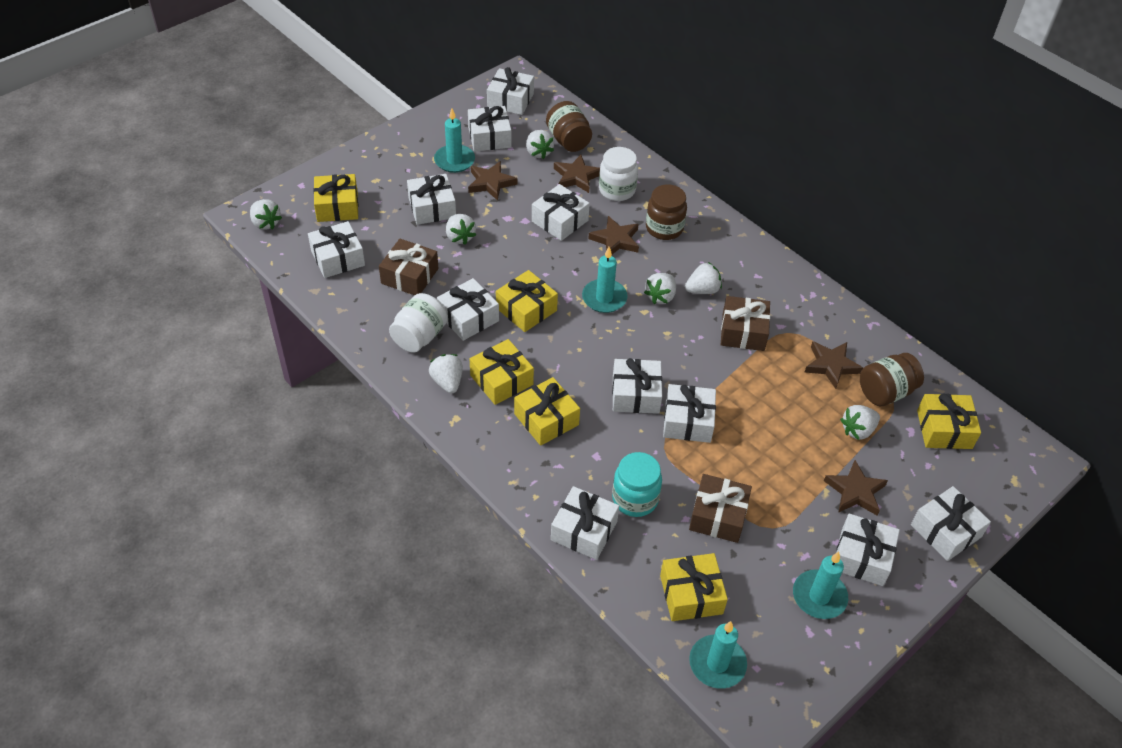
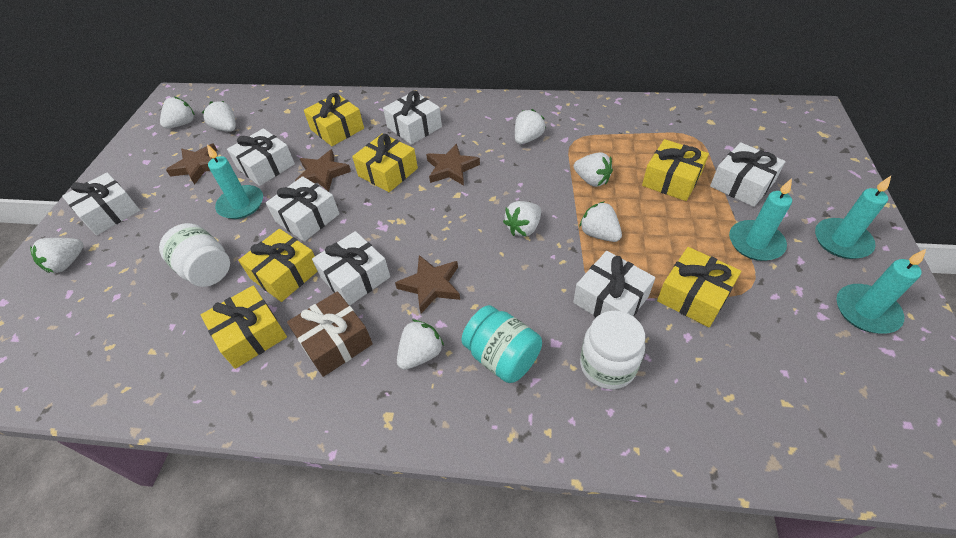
brown gift: 3 -> 1
brown jar: 3 -> 0
brown star: 5 -> 4
white gift: 11 -> 7
white strawberry: 7 -> 8

